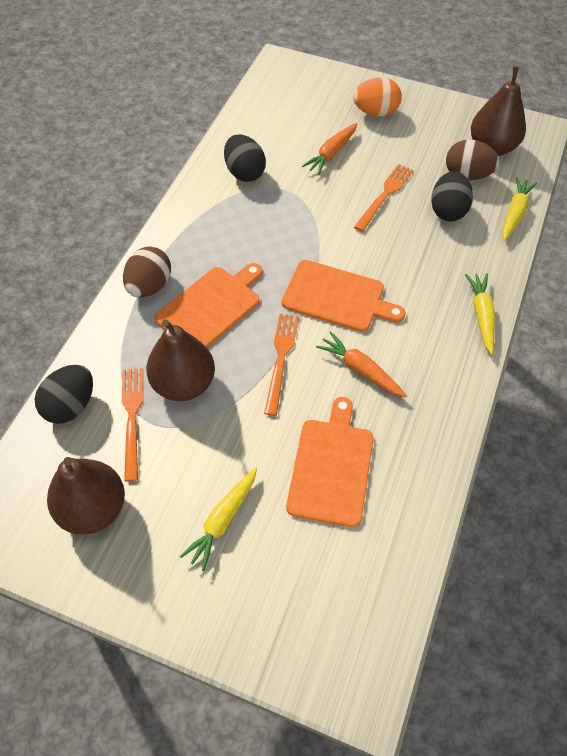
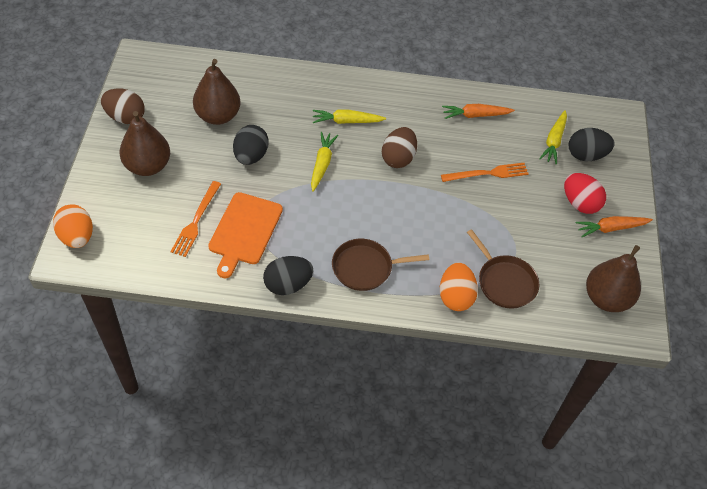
brown pan: 0 -> 2
orange cutting board: 3 -> 1
orange egg: 1 -> 2
orange fork: 3 -> 2
red egg: 0 -> 1

